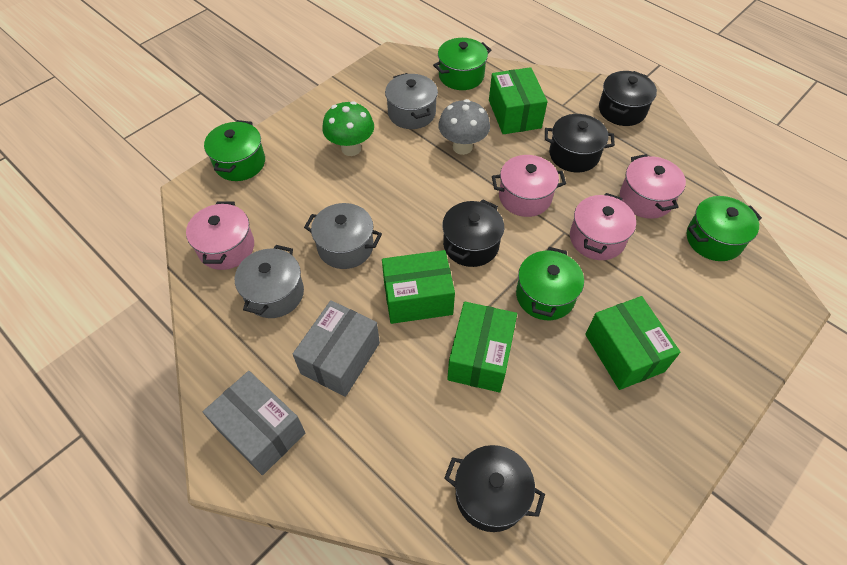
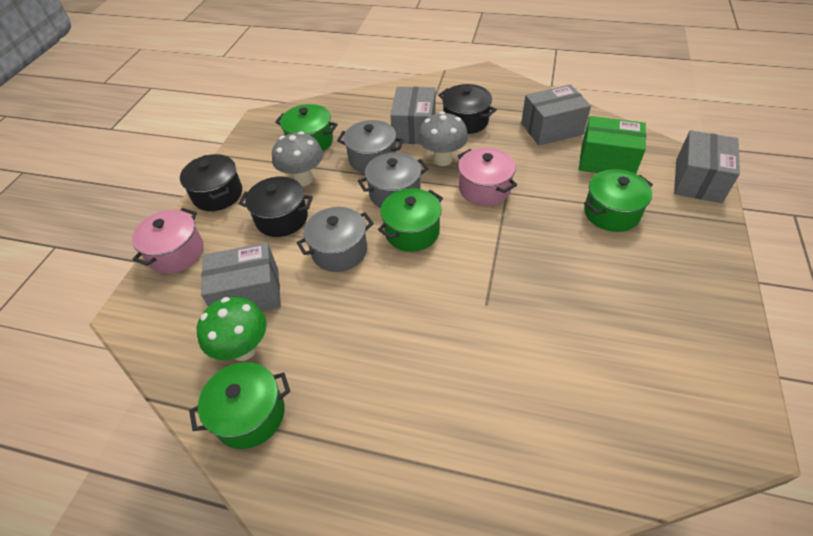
black pot: 4 -> 3
green box: 4 -> 1
grey box: 2 -> 4
grey mushroom: 1 -> 2
pink pot: 4 -> 2

